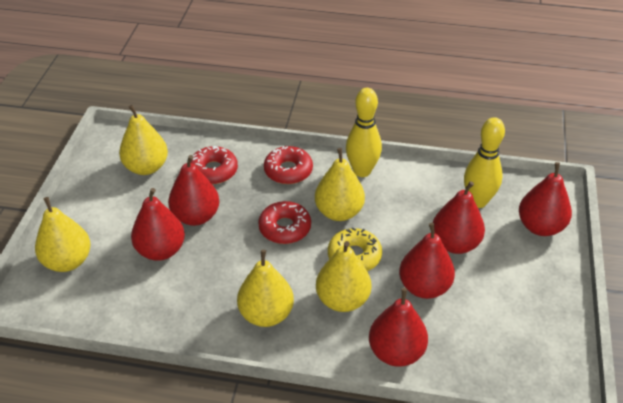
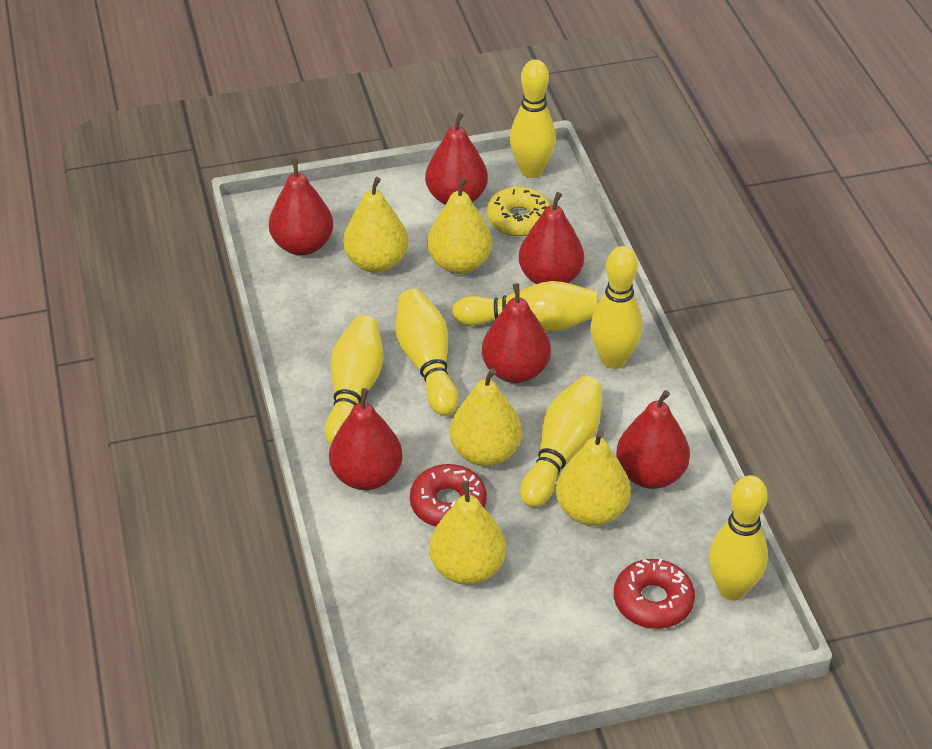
red donut: 3 -> 2
yellow bowling pin: 2 -> 7

